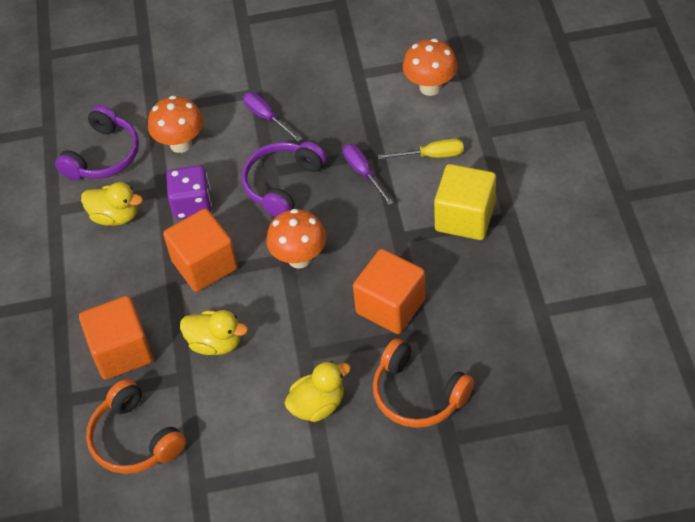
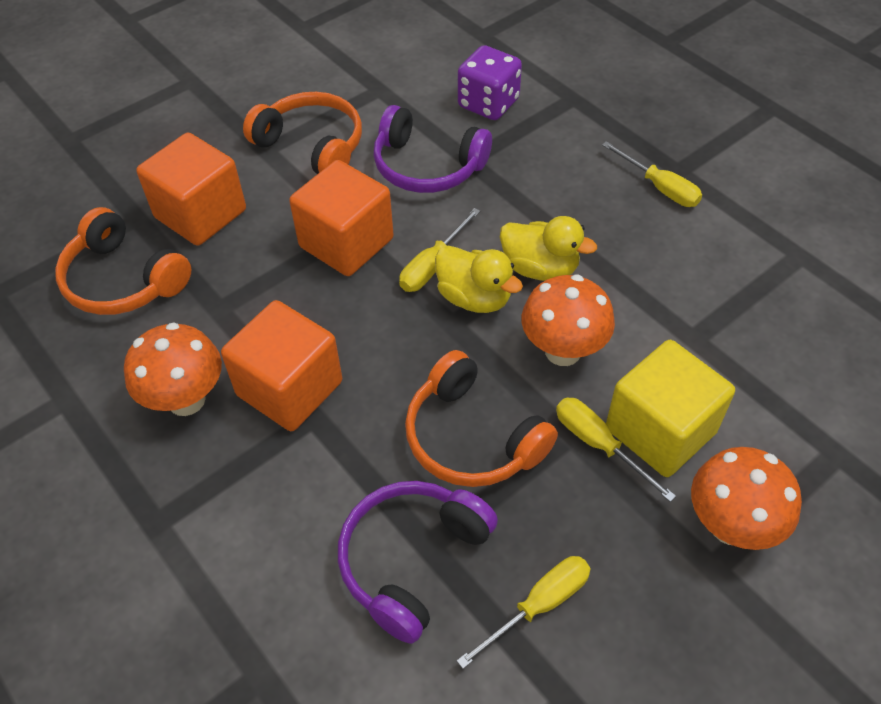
orange headphones: 2 -> 3
purple screwdriver: 2 -> 0
yellow duck: 3 -> 2
yellow screwdriver: 1 -> 4

